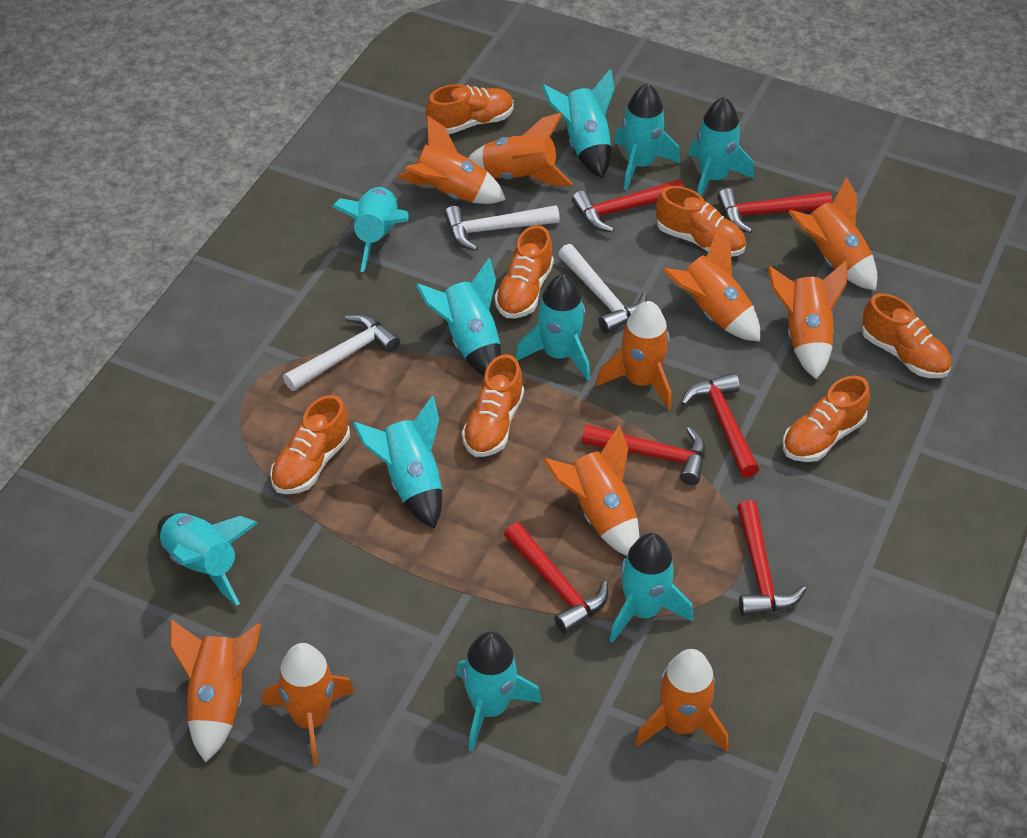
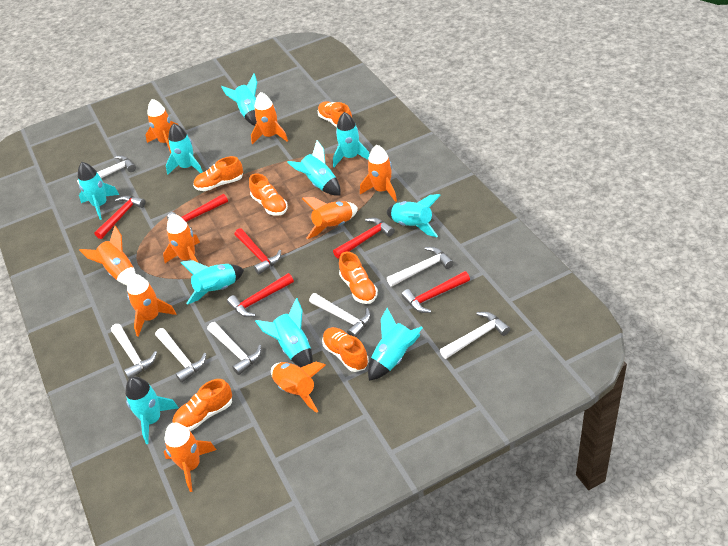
orange rocket: 10 -> 9
orange shoe: 7 -> 6
white hammer: 3 -> 7

